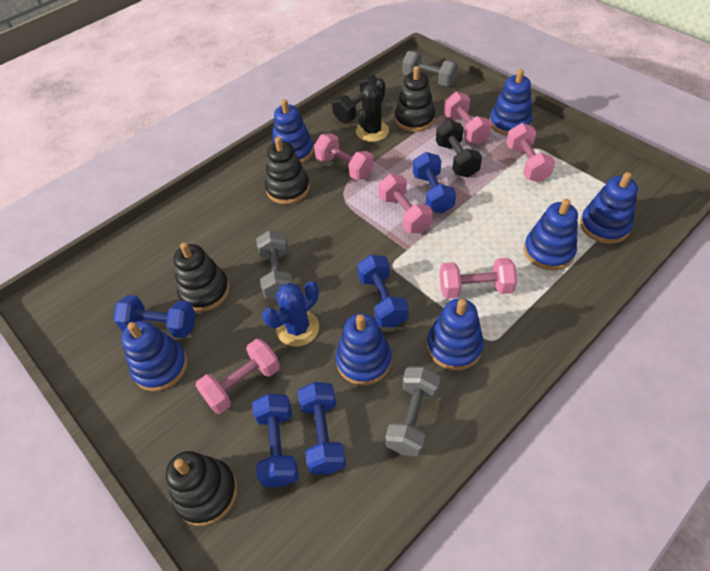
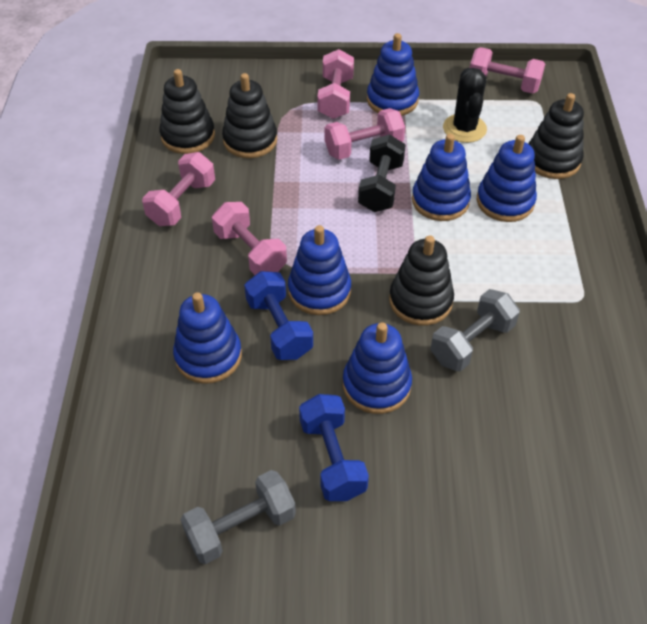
black dumbbell: 2 -> 1
blue cactus: 1 -> 0
blue dumbbell: 5 -> 2
blue stacking toy: 7 -> 6
grey dumbbell: 3 -> 2
pink dumbbell: 6 -> 5

